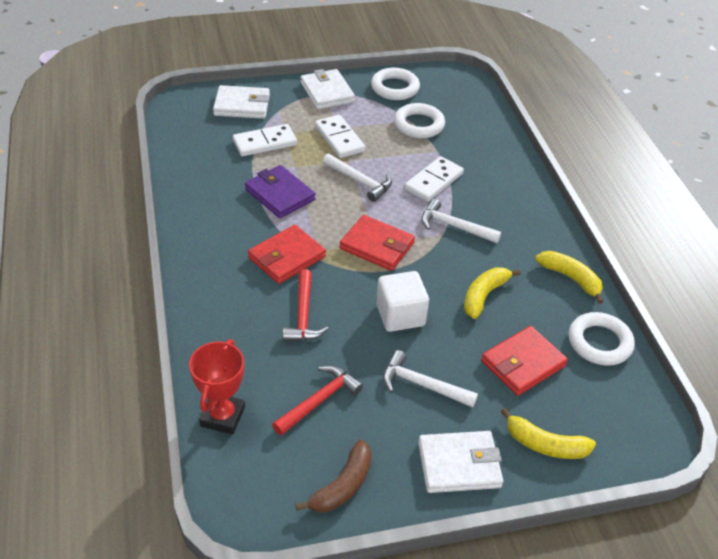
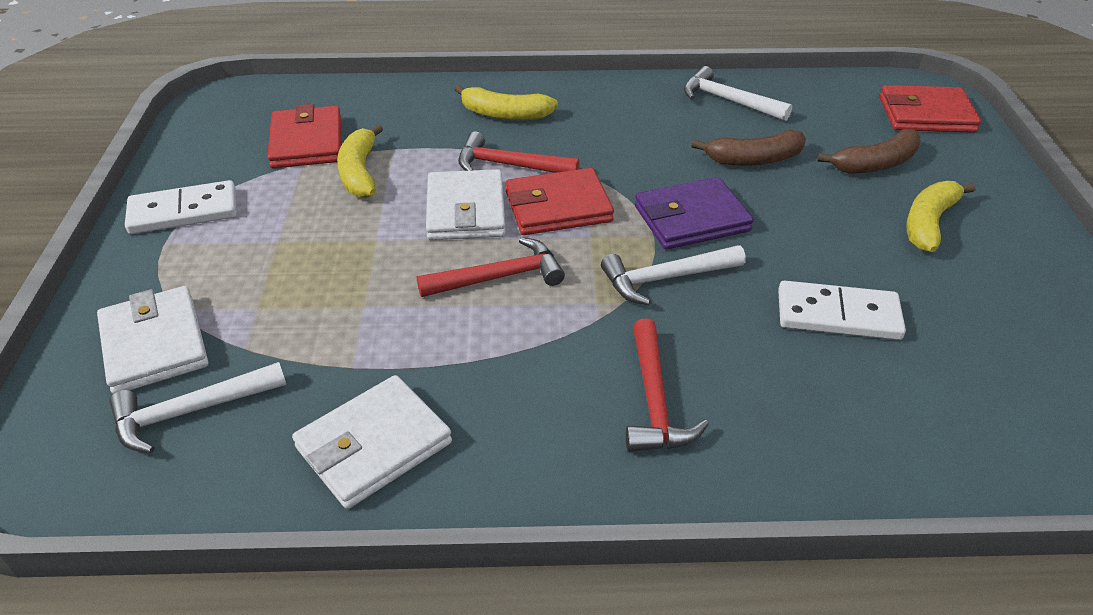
brown banana: 1 -> 2
red hammer: 2 -> 3
red trophy: 1 -> 0
white cube: 1 -> 0
white domino: 3 -> 2
white ring: 3 -> 0

